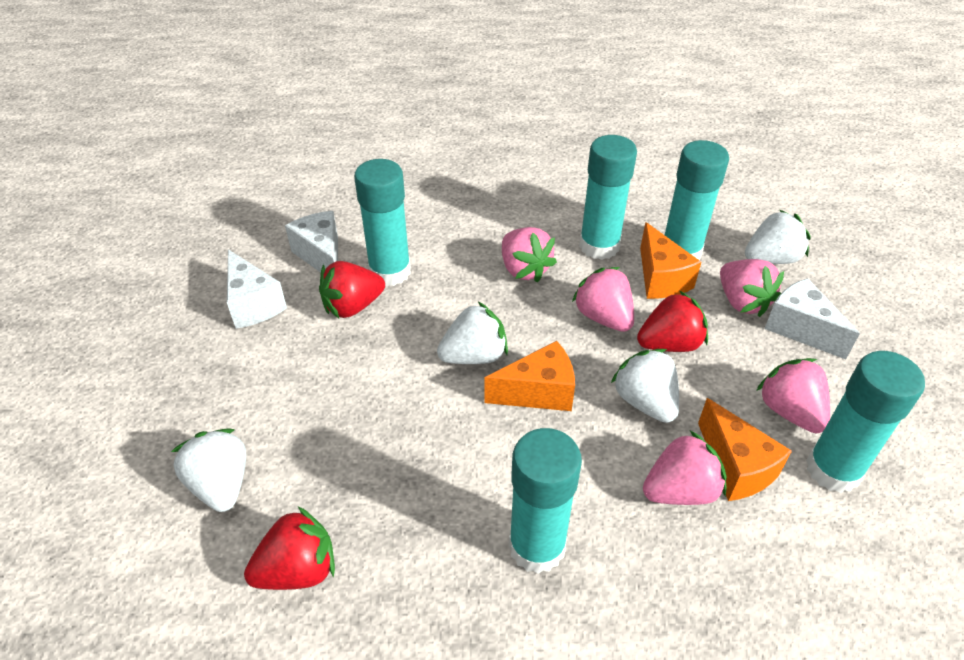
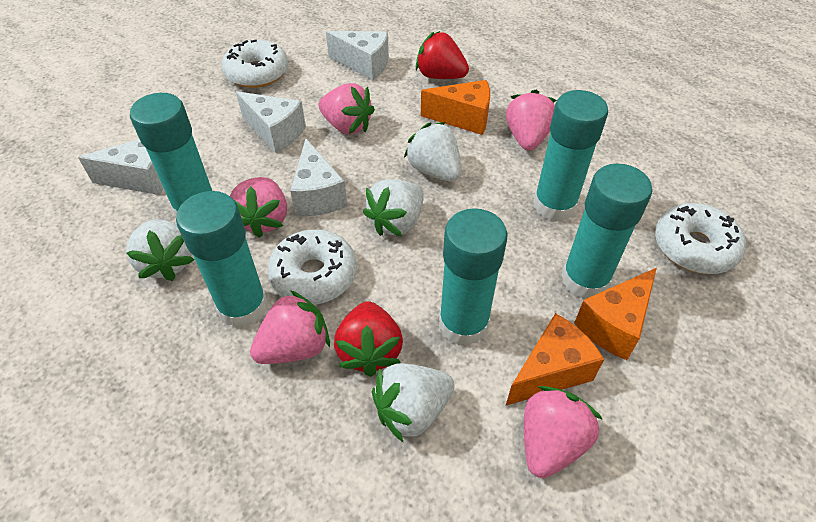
red strawberry: 3 -> 2
white cheese: 3 -> 4
white donut: 0 -> 3

